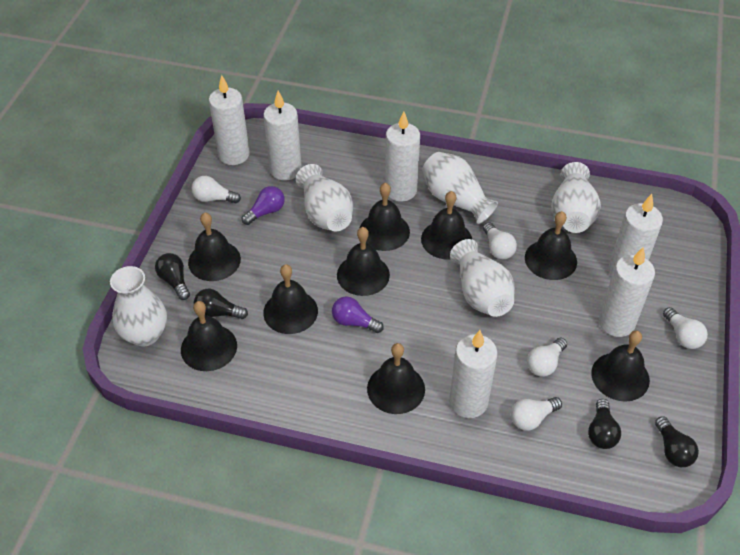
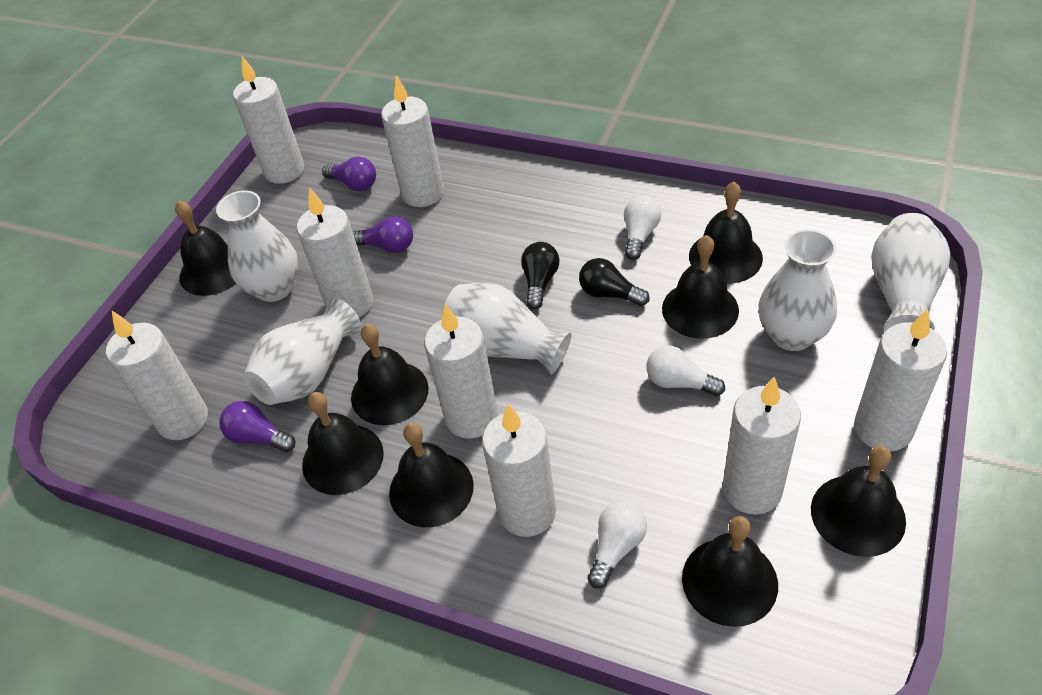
black bell: 9 -> 8
black light bulb: 4 -> 2
purple light bulb: 2 -> 3
white candle: 6 -> 8
white light bulb: 5 -> 3

